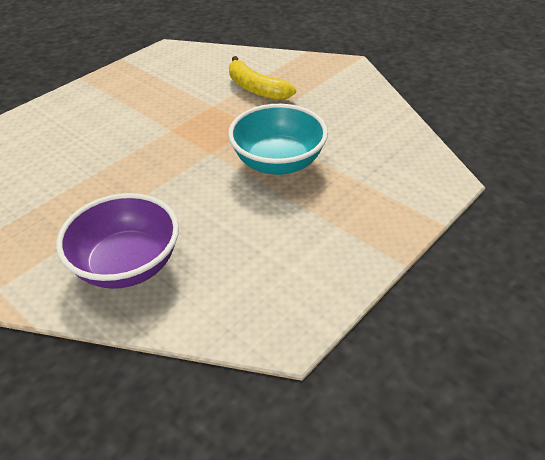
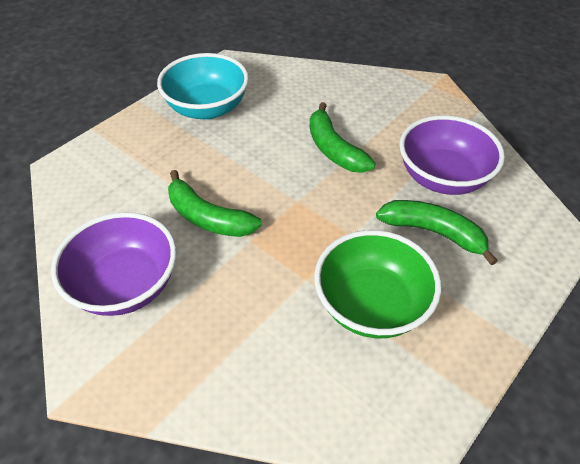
green banana: 0 -> 3
green bowl: 0 -> 1
purple bowl: 1 -> 2
yellow banana: 1 -> 0

